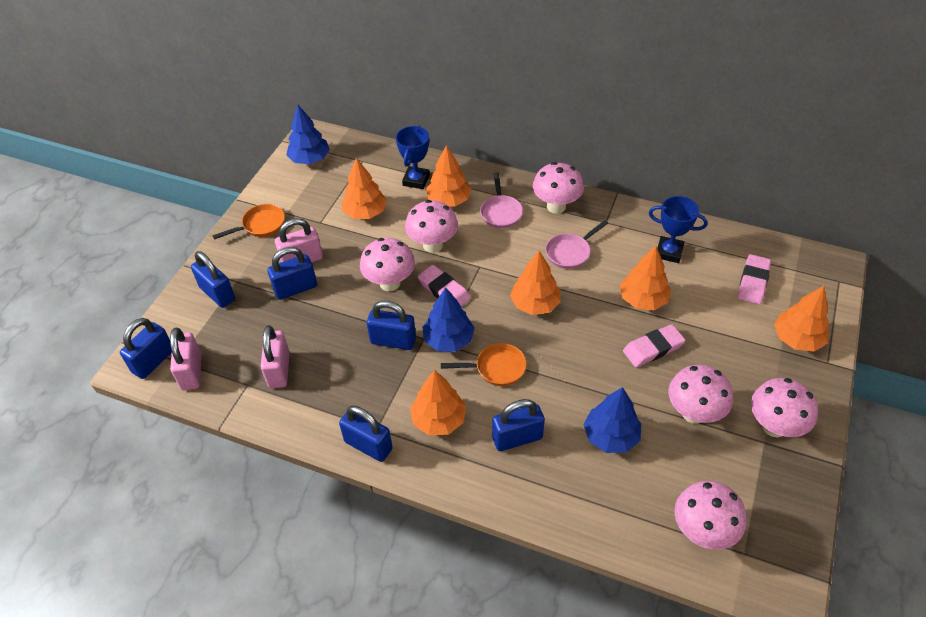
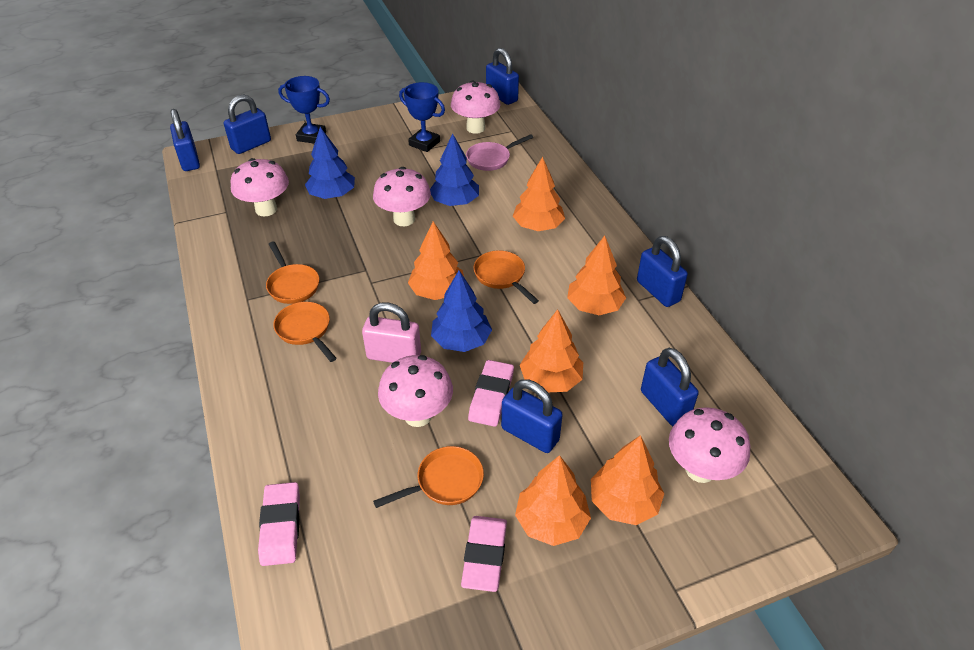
orange pan: 2 -> 4
pink mushroom: 6 -> 5
pink padlock: 3 -> 1
pink pan: 2 -> 1

